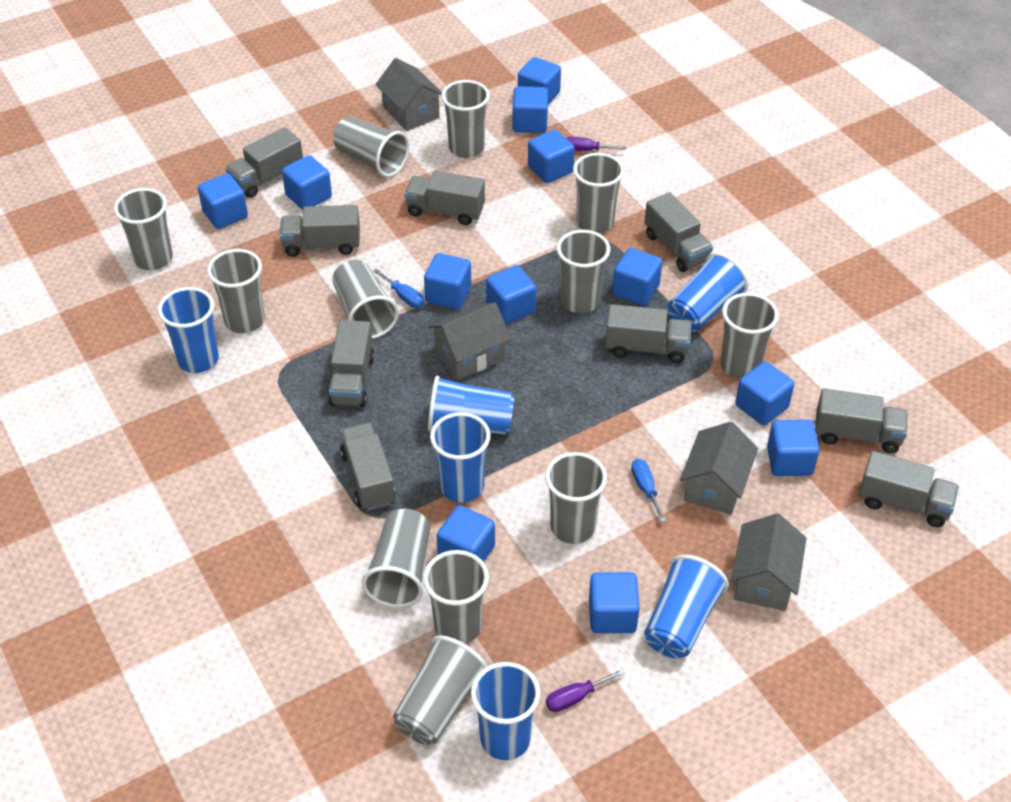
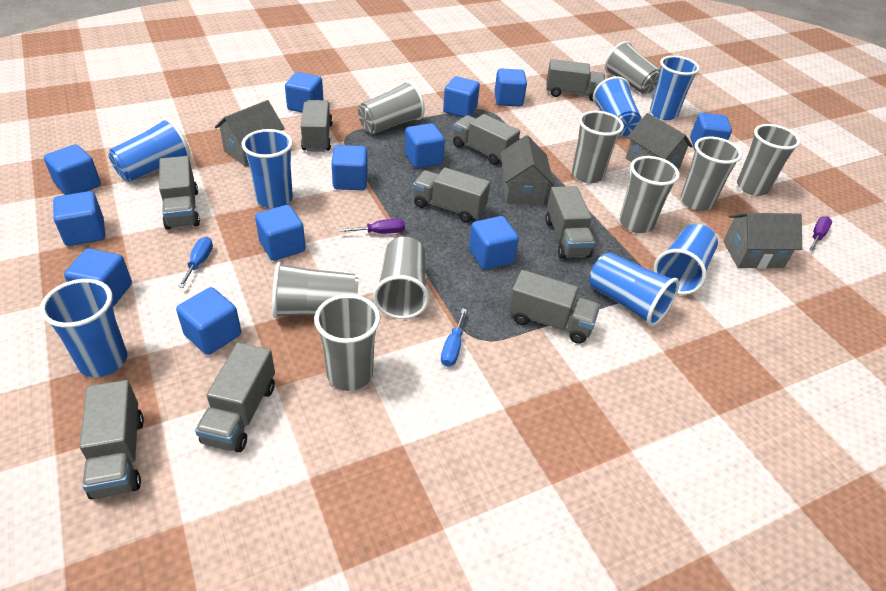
blue cup: 6 -> 7
grey cup: 12 -> 9

